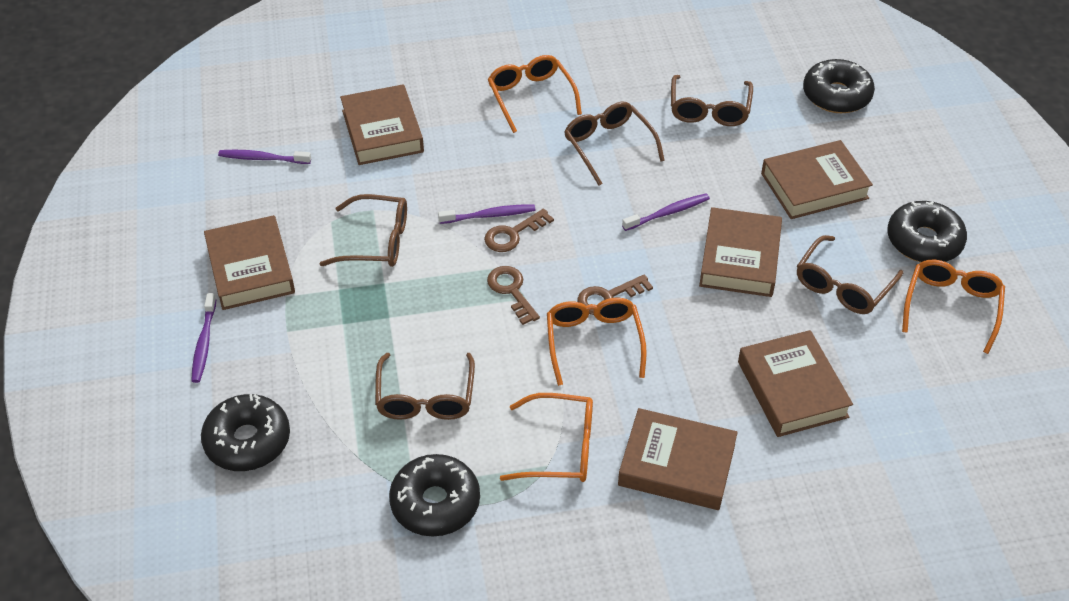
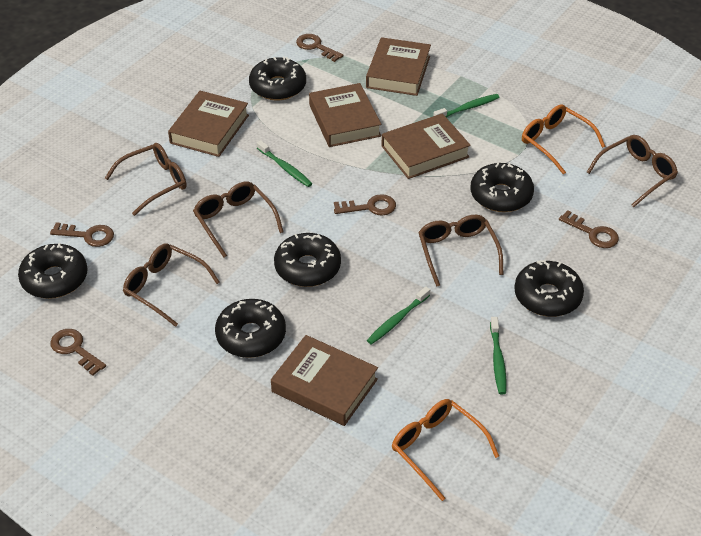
black donut: 4 -> 6
brown book: 6 -> 5
brown key: 3 -> 5
green toothbrush: 0 -> 4
orange glasses: 4 -> 2
purple toothbrush: 4 -> 0

